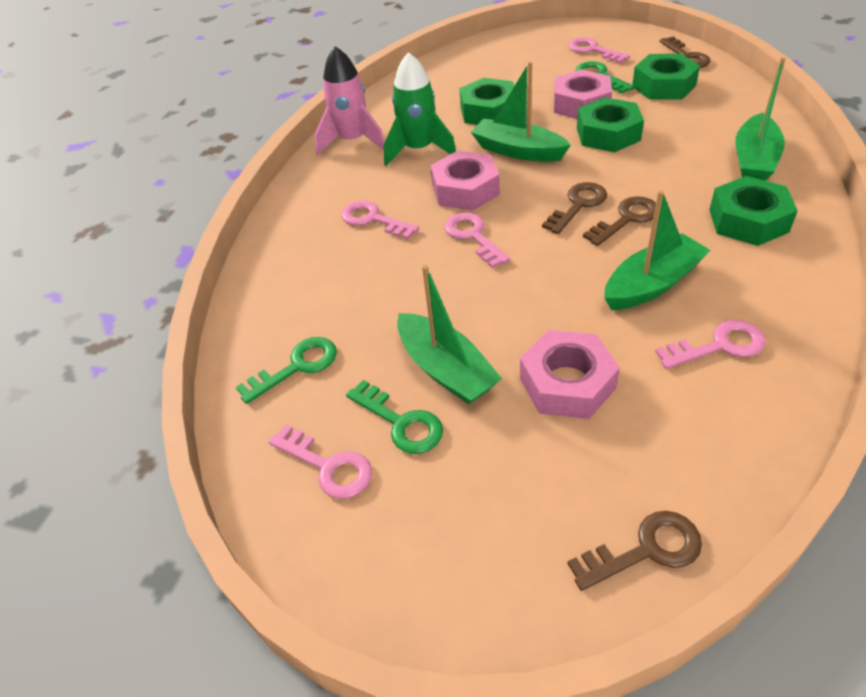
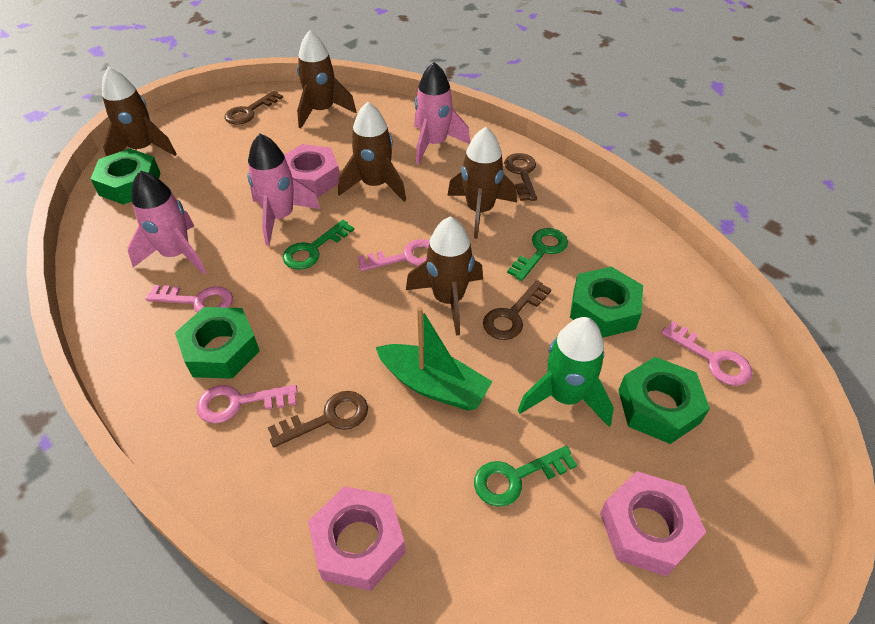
brown rocket: 0 -> 5
green boat: 4 -> 1
pink key: 5 -> 4
pink rocket: 1 -> 3

